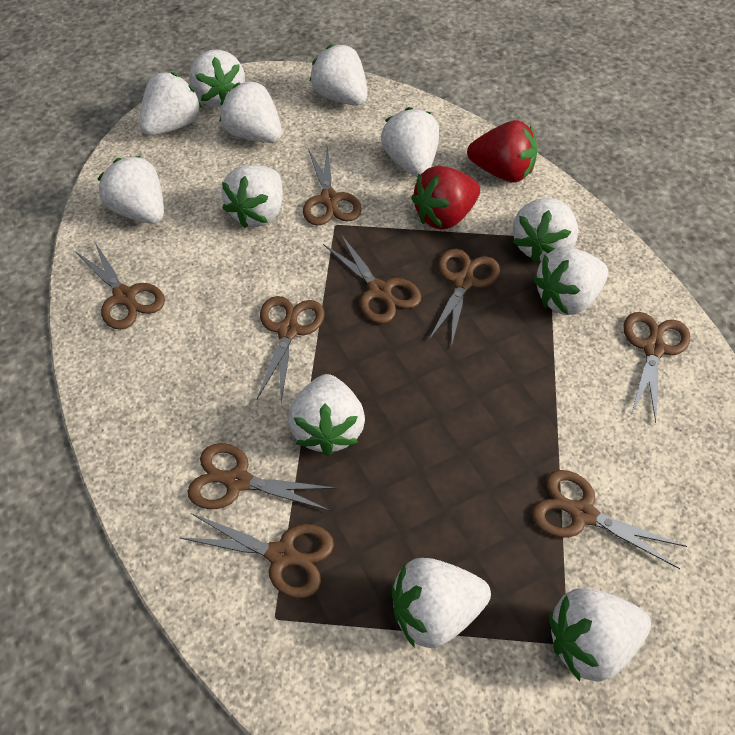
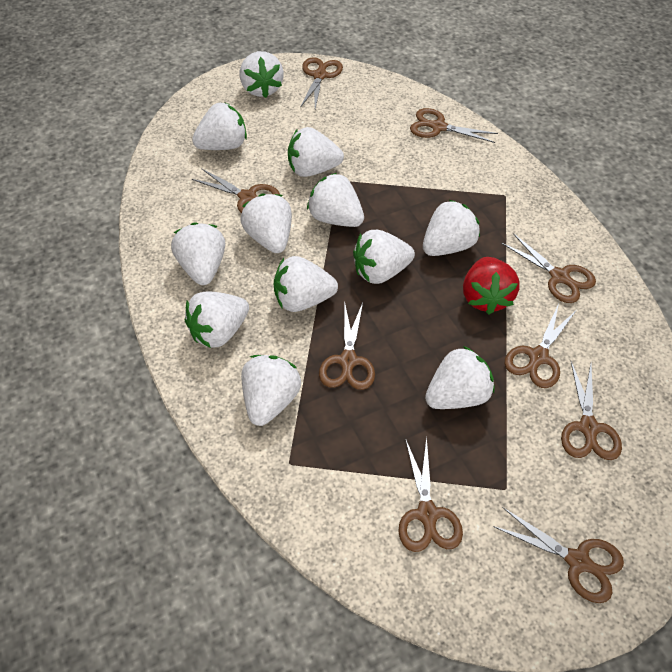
red strawberry: 2 -> 1

